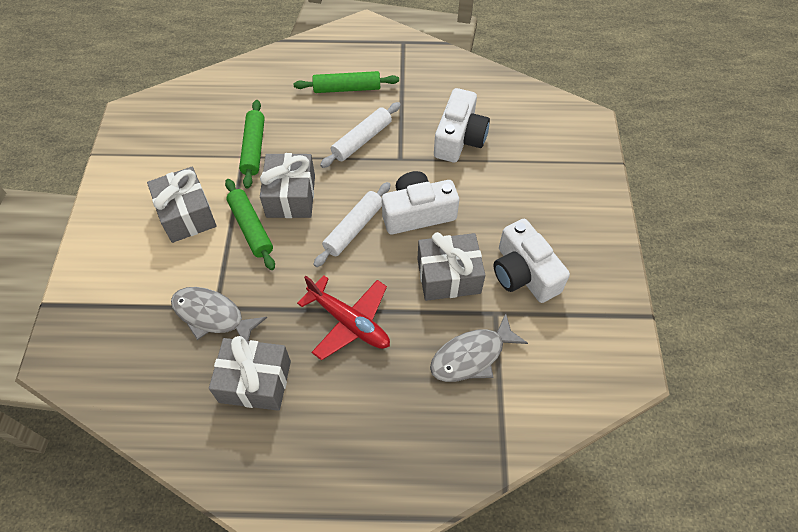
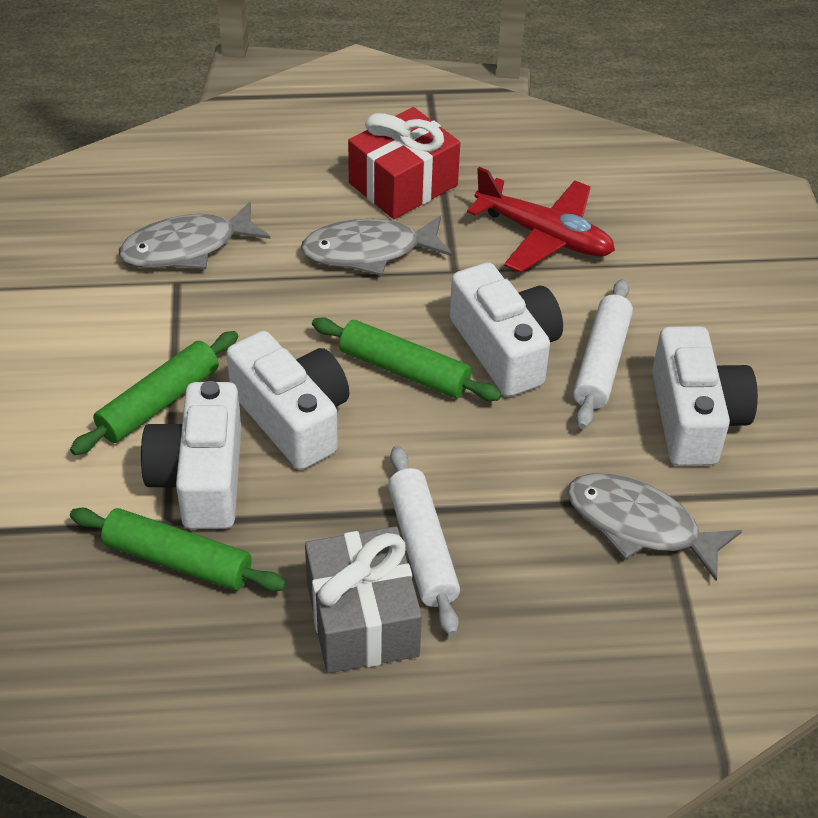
grey fish: 2 -> 3
grey gift: 4 -> 1
red gift: 0 -> 1
white camera: 3 -> 4

